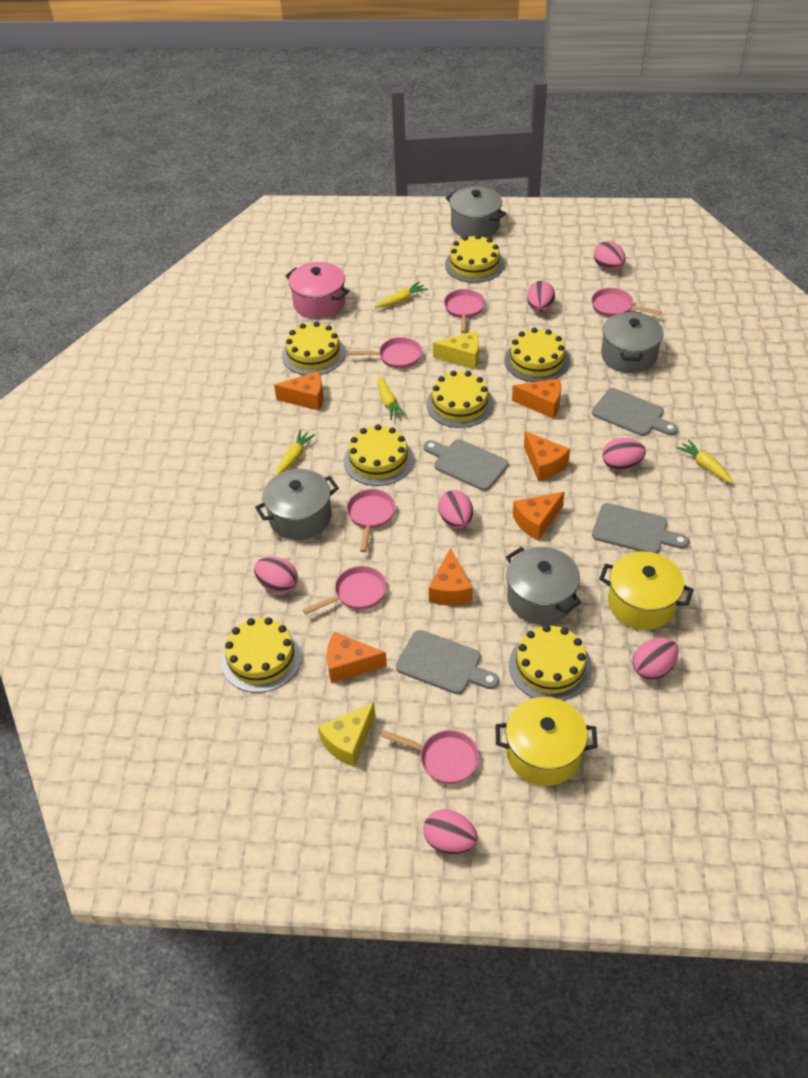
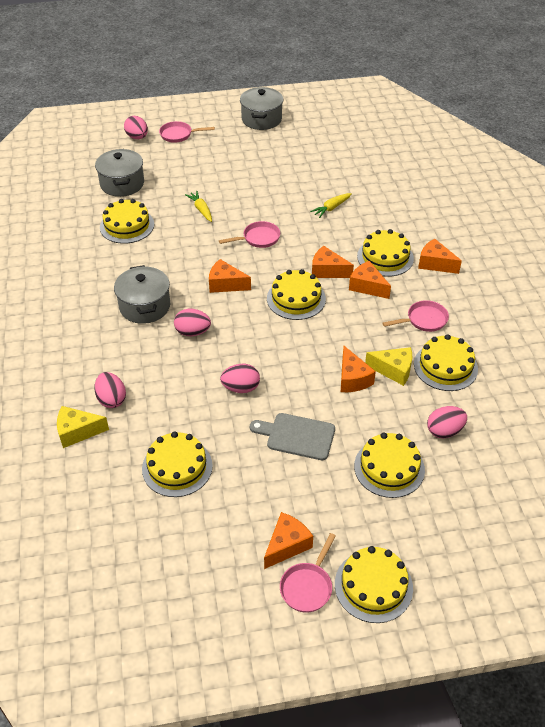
grey cutting board: 4 -> 1
grey pot: 4 -> 3
pink egg: 7 -> 5
pink pan: 6 -> 4
pink pot: 1 -> 0
yellow carrot: 4 -> 2
yellow pot: 2 -> 0

